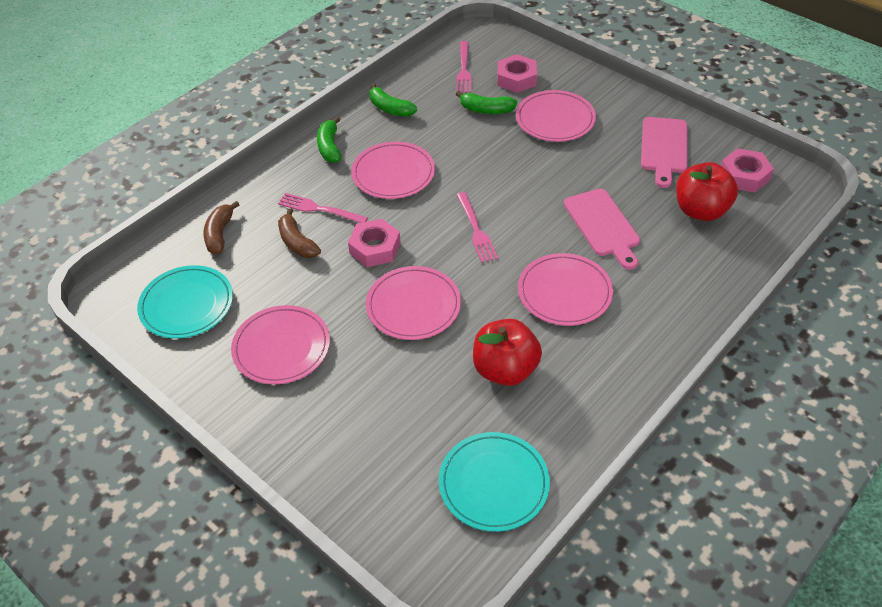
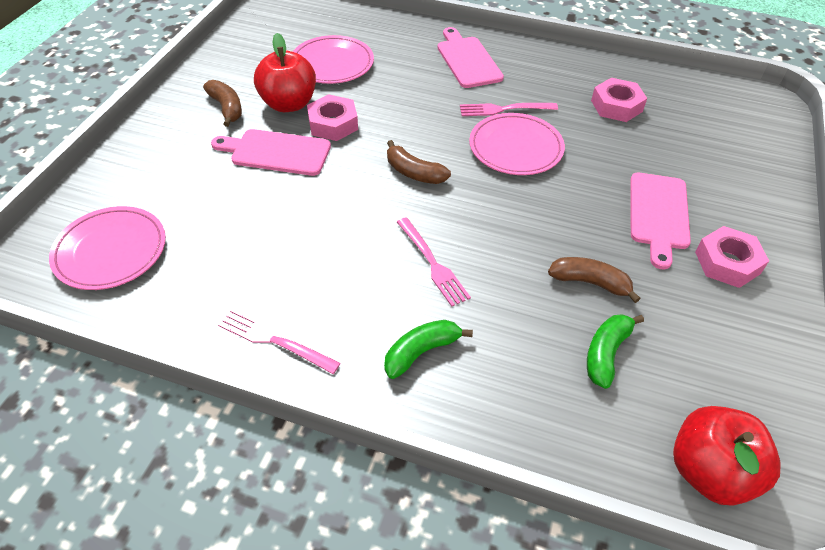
brown banana: 2 -> 3
green banana: 3 -> 2
pink cutting board: 2 -> 3
pink plate: 5 -> 3
turquoise plate: 2 -> 0

